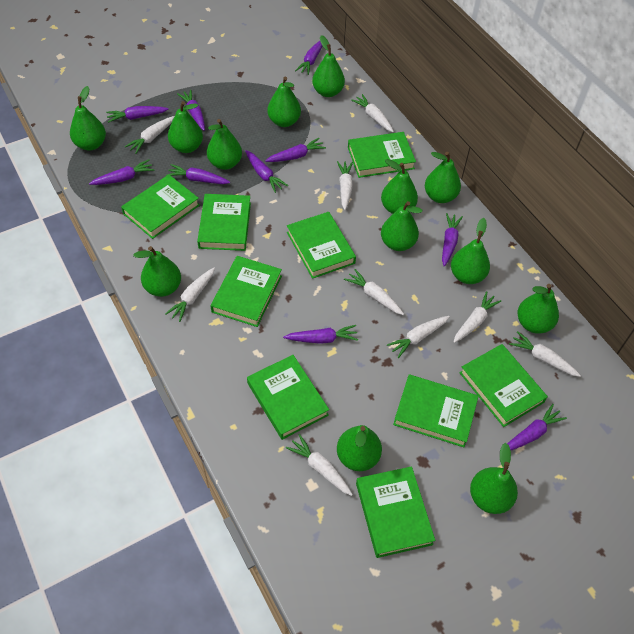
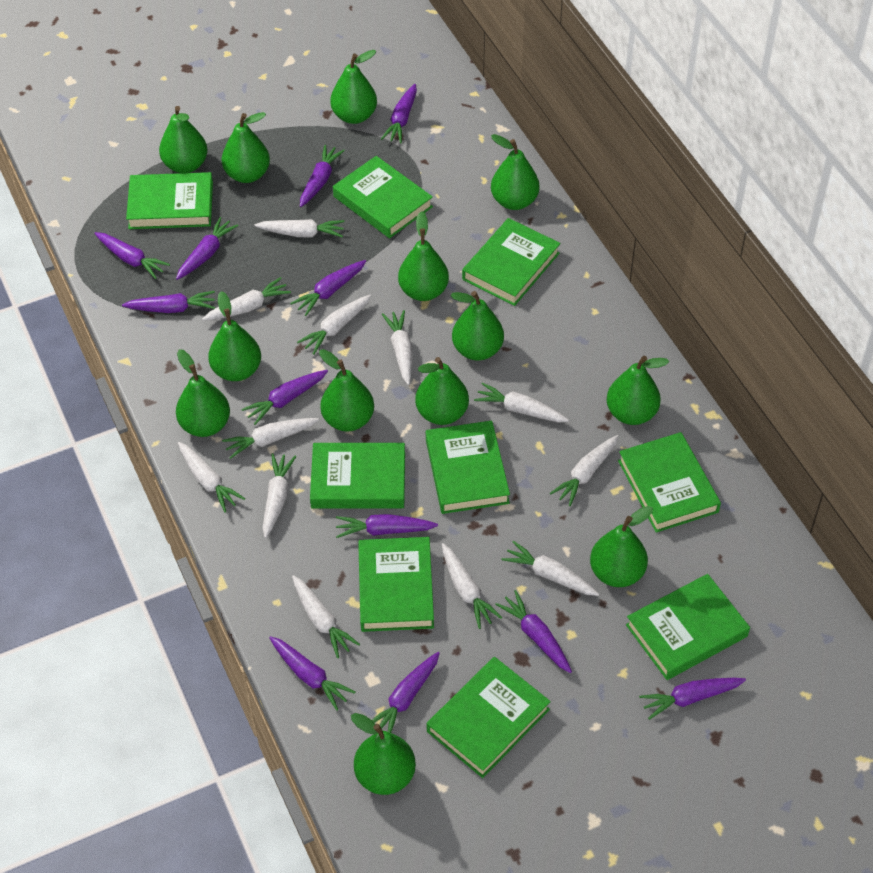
purple carrot: 10 -> 12
white carrot: 9 -> 12

